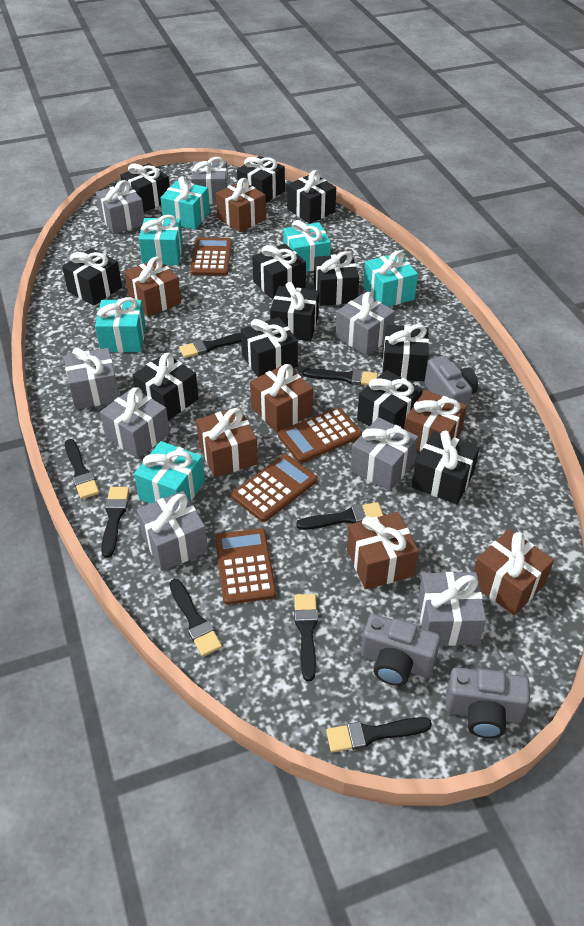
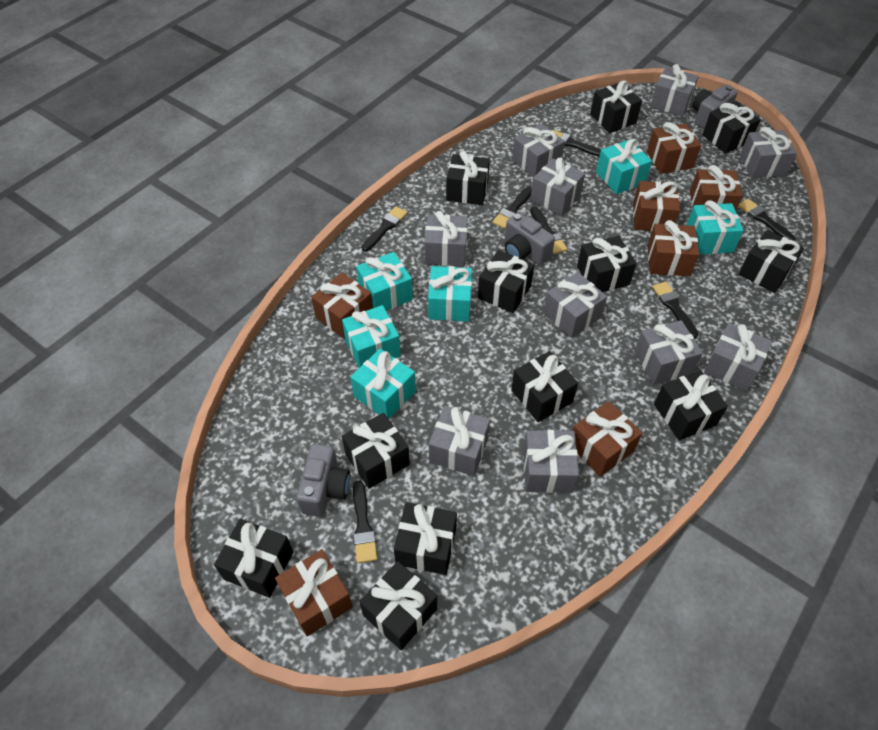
black brush: 8 -> 7
brown calculator: 4 -> 0
grey gift: 8 -> 10

